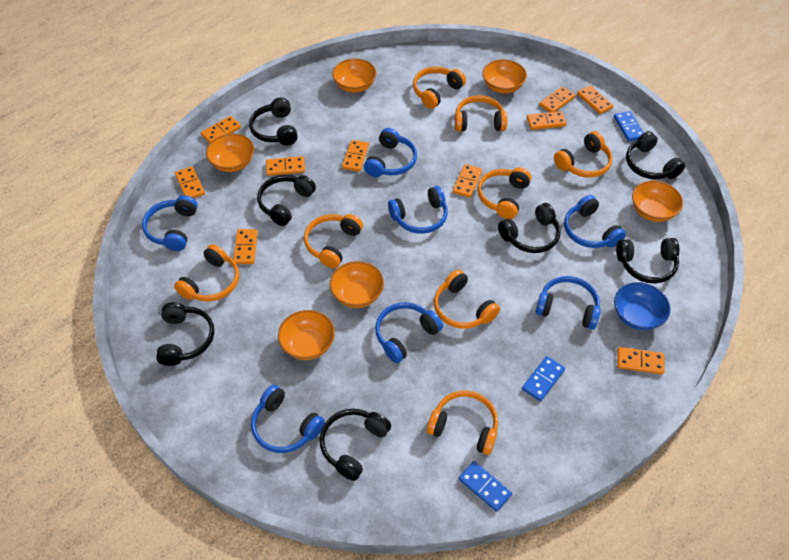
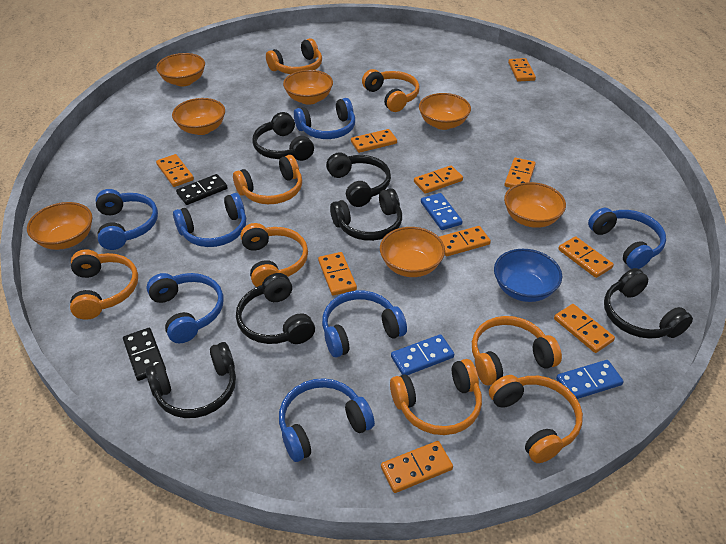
black domino: 0 -> 2
black headphones: 7 -> 6
orange bowl: 6 -> 7

